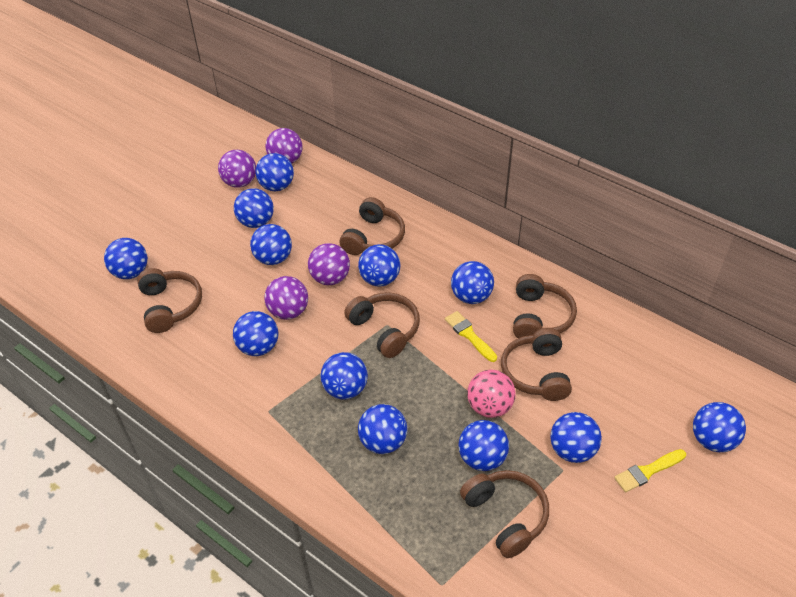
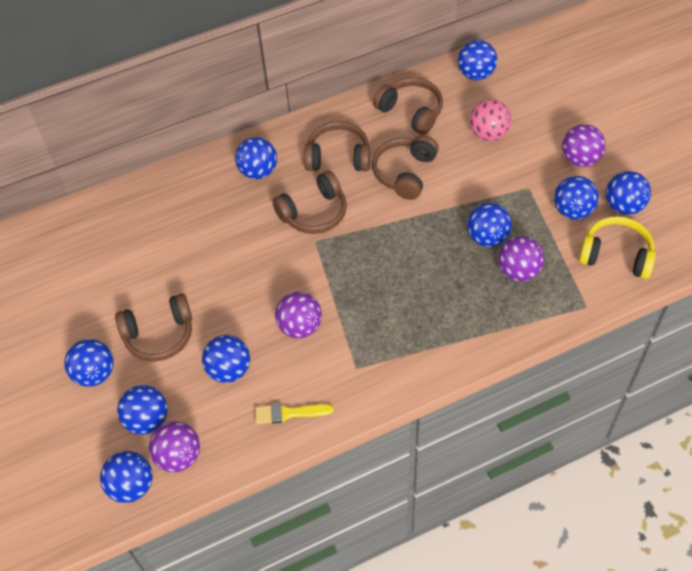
blue ball: 12 -> 9
brown headphones: 6 -> 5
yellow brush: 2 -> 1
yellow headphones: 0 -> 1

